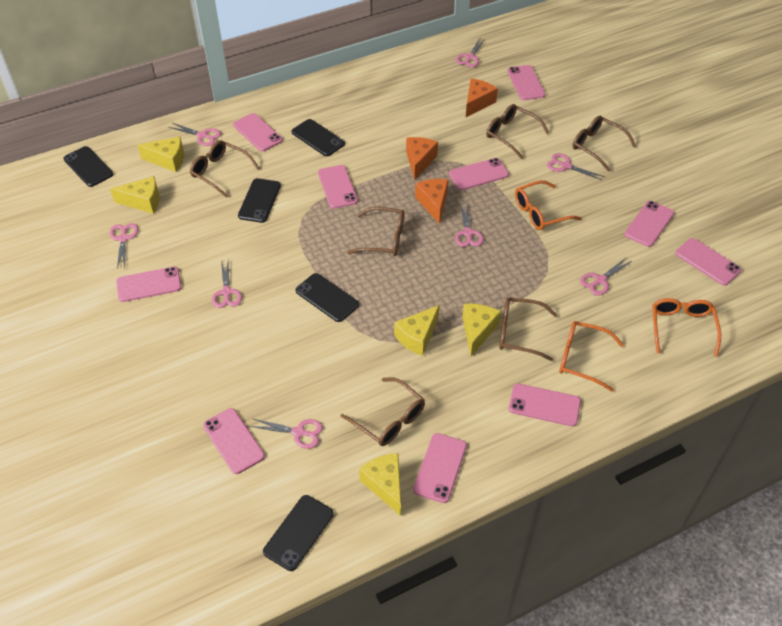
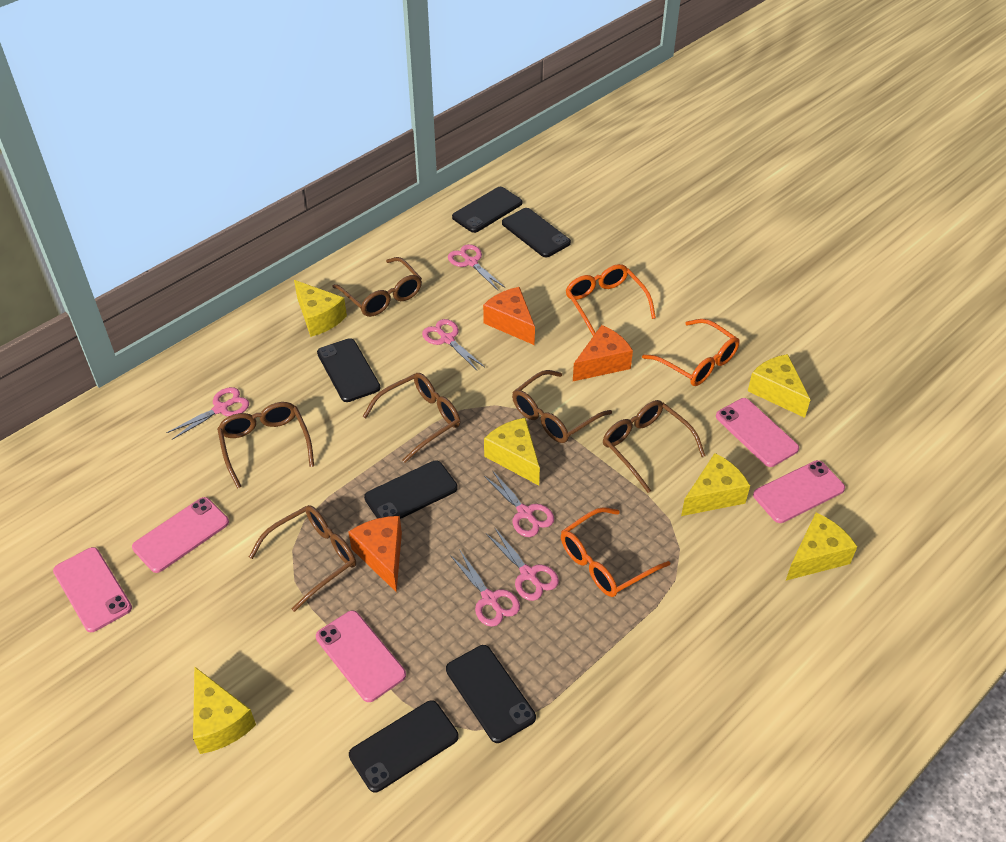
black phone: 5 -> 6
pink phone: 10 -> 5
pink scissors: 8 -> 6
yellow cheese: 5 -> 6

